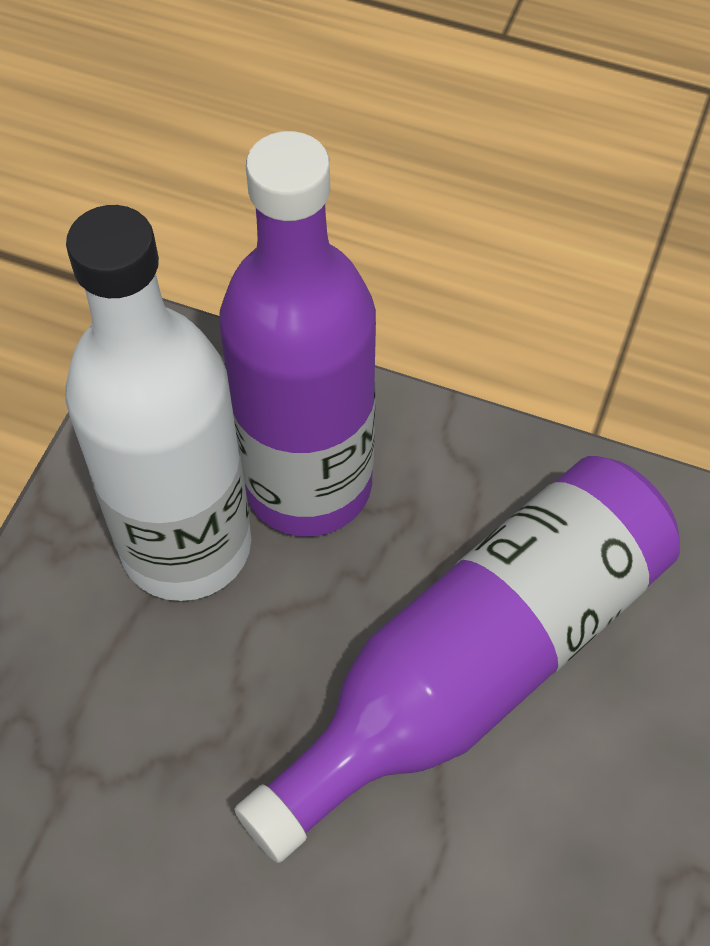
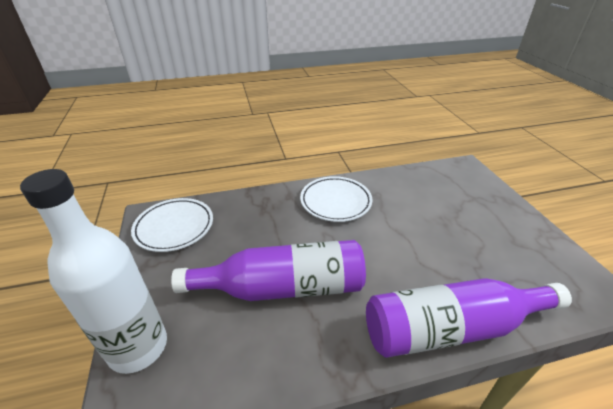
white plate: 0 -> 2

